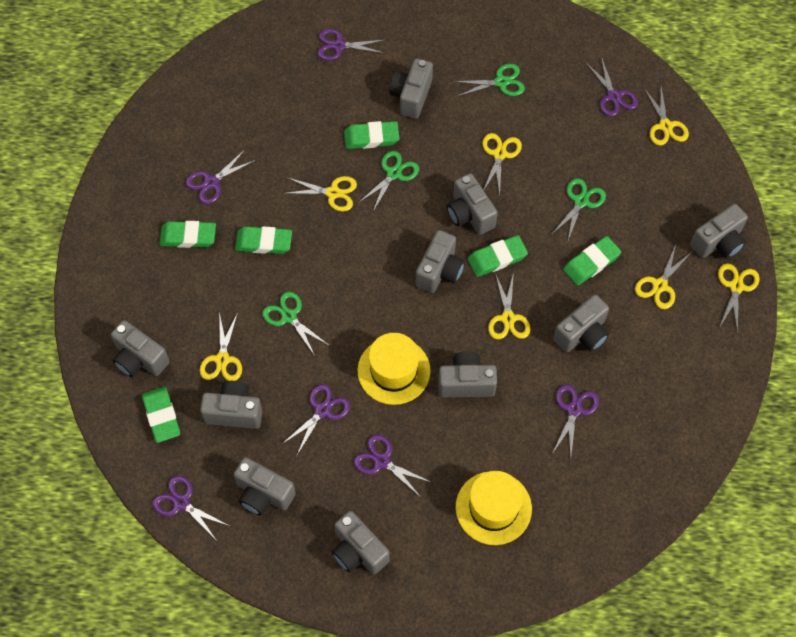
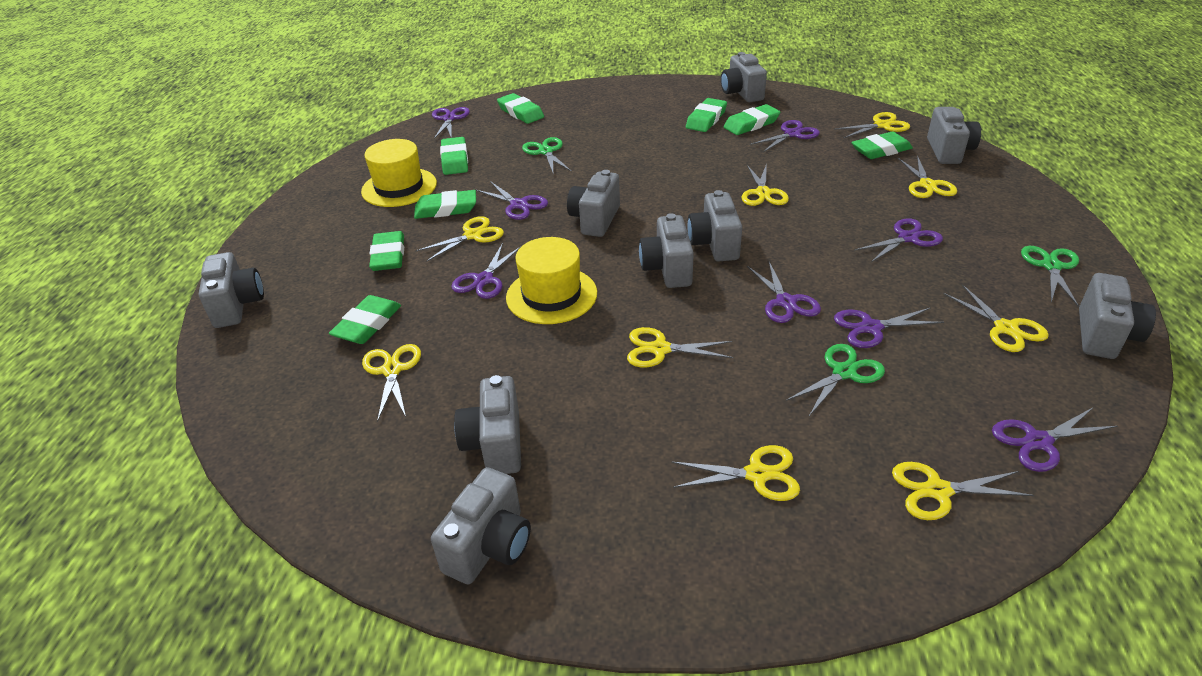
green eraser: 6 -> 8
green scissors: 4 -> 3
grey camera: 10 -> 9
purple scissors: 7 -> 8
yellow scissors: 7 -> 9

